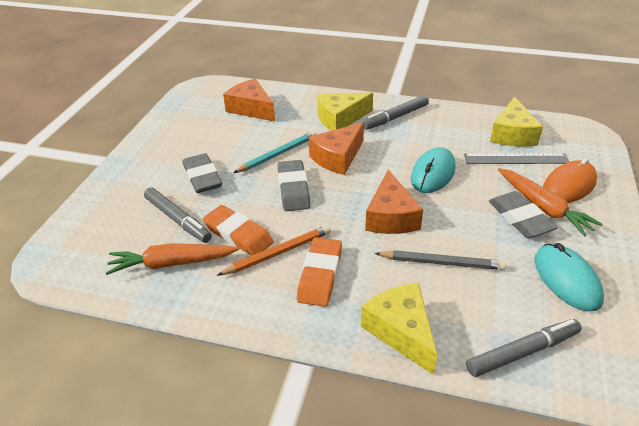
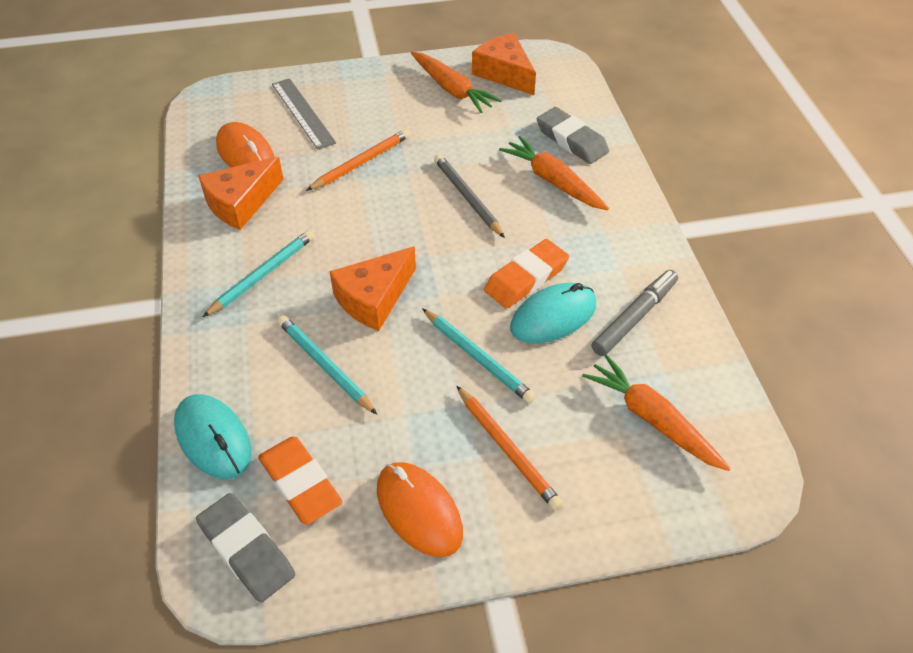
grey eraser: 3 -> 2
grey marker: 3 -> 1
orange carrot: 2 -> 3
orange mouse: 1 -> 2
orange pencil: 1 -> 2
turquoise pencil: 1 -> 3
yellow cheese: 3 -> 0

